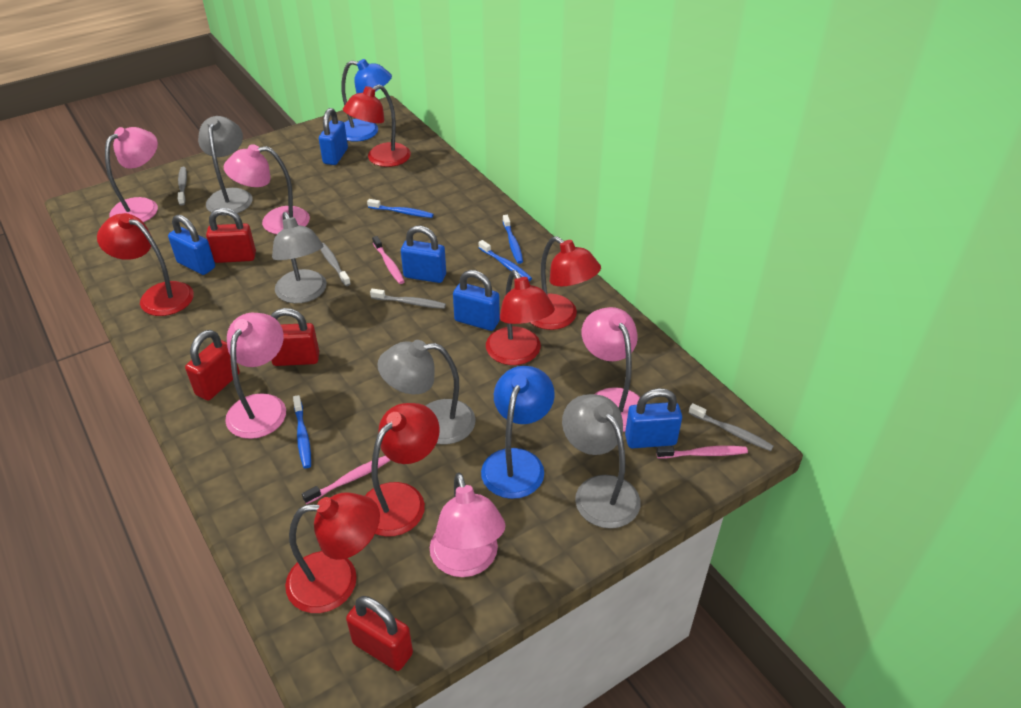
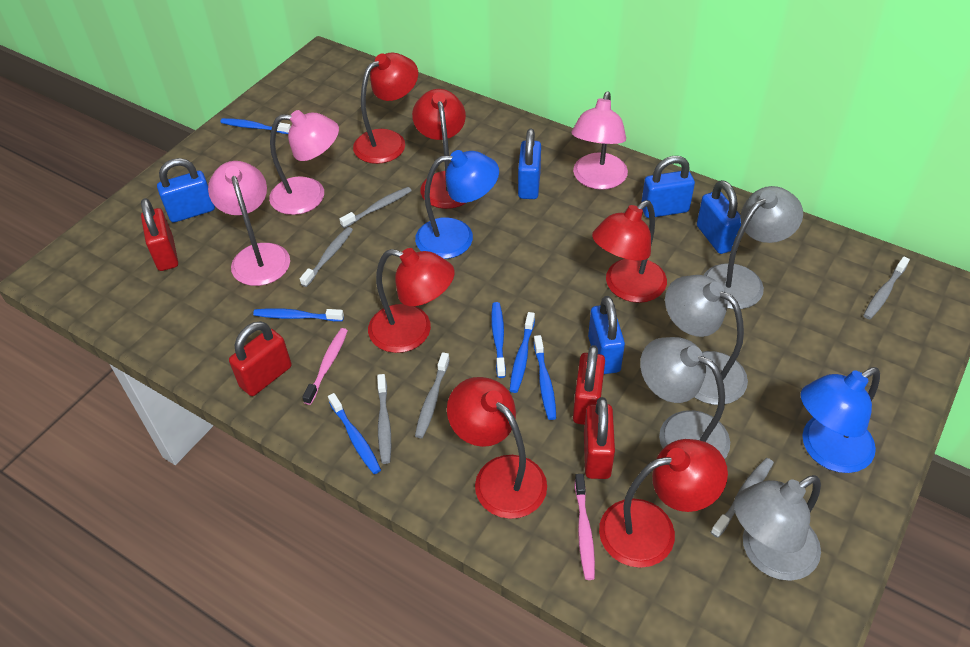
blue toothbrush: 4 -> 6
grey toothbrush: 4 -> 6
pink lamp: 5 -> 3
pink toothbrush: 3 -> 2

